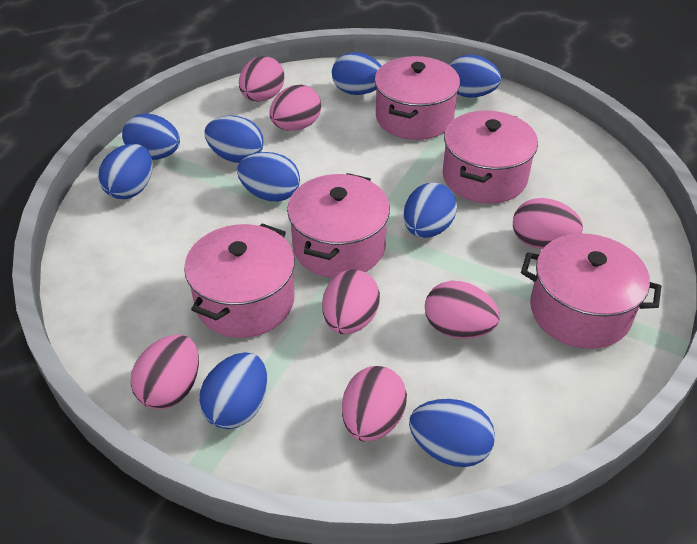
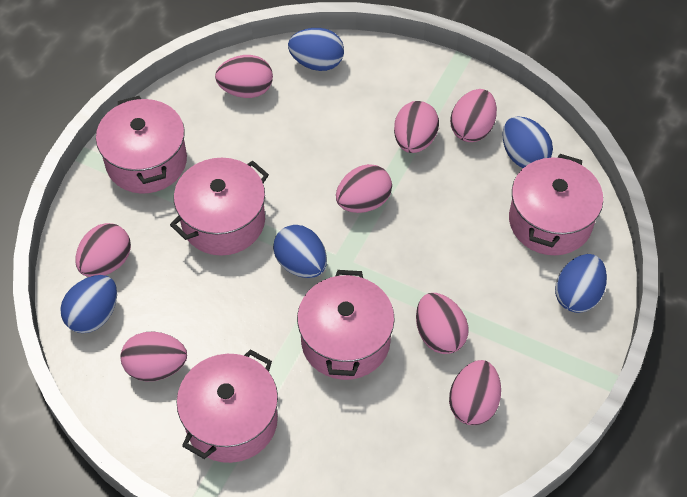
blue egg: 9 -> 5
pink egg: 7 -> 8

